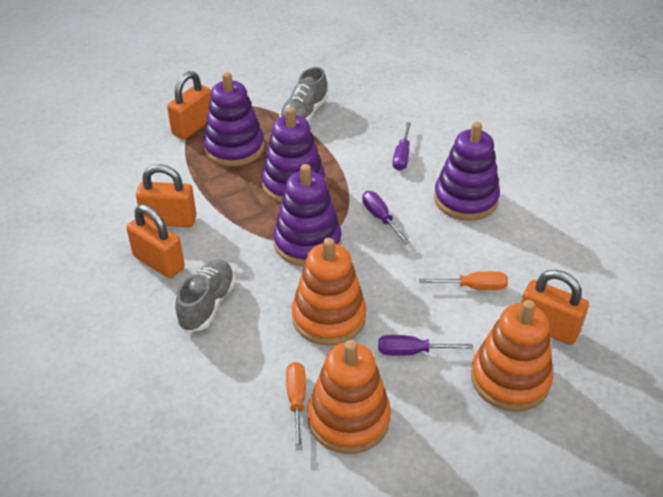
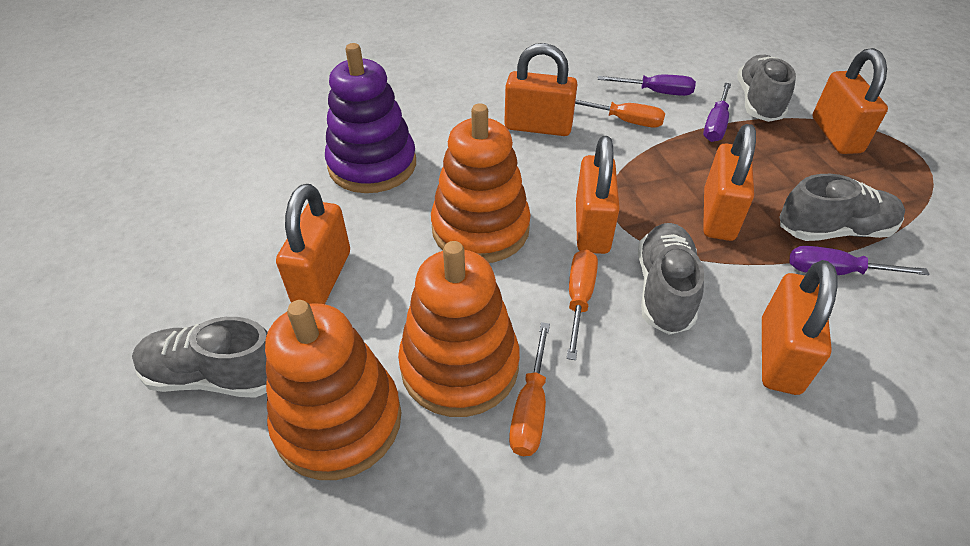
grey shoe: 2 -> 4
orange padlock: 4 -> 6
orange screwdriver: 2 -> 3
purple stacking toy: 4 -> 1

